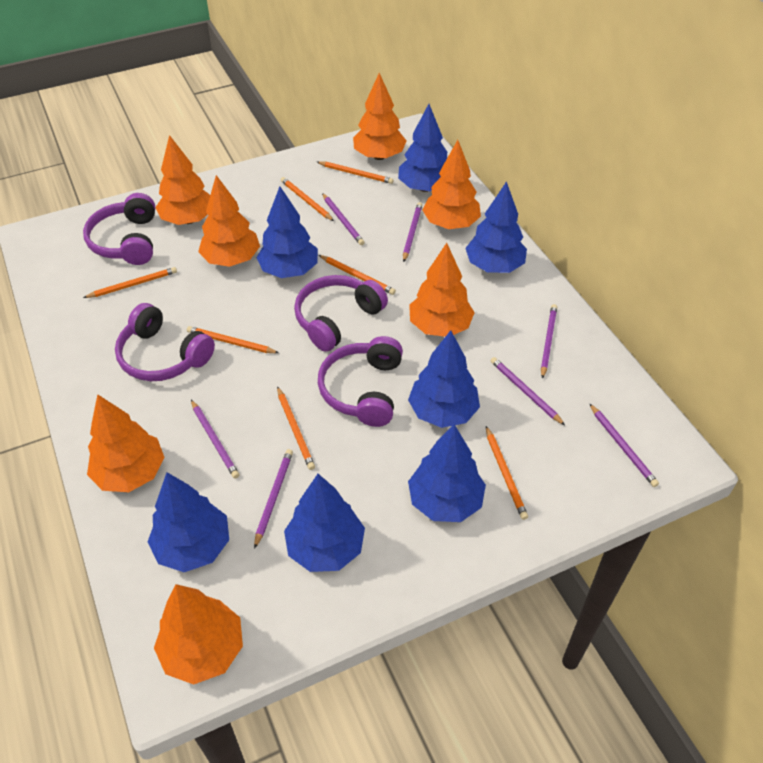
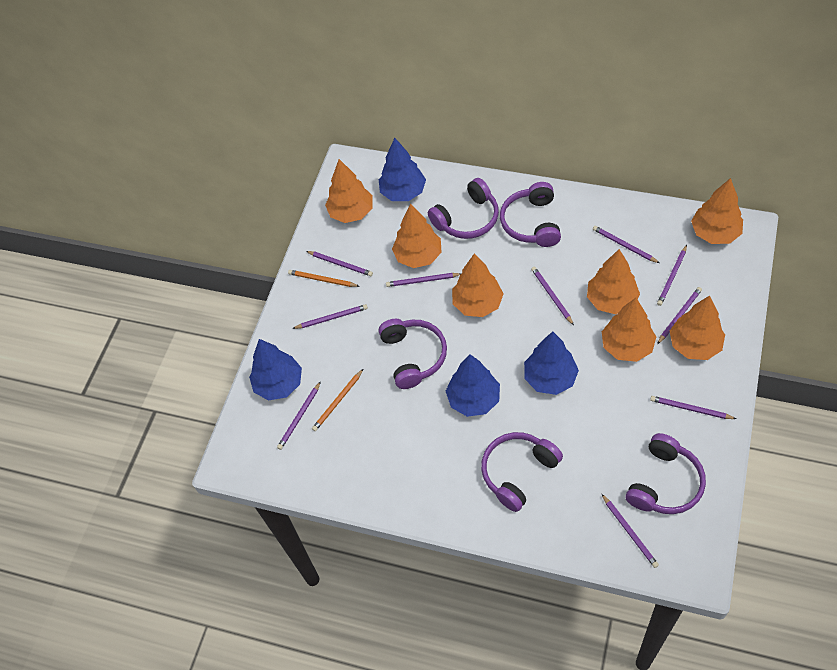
blue tree: 7 -> 4
orange pencil: 7 -> 2
purple headphones: 4 -> 5
purple pencil: 7 -> 10

